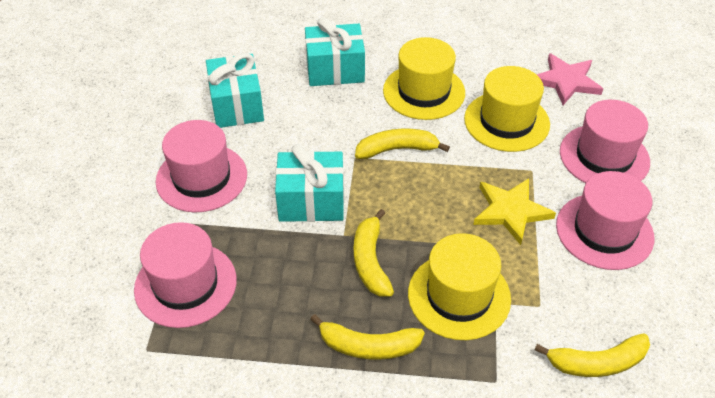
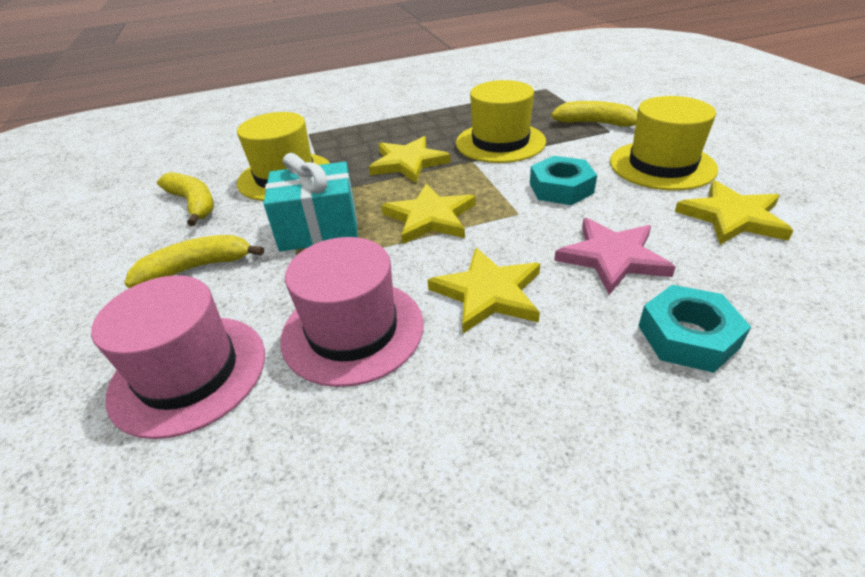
pink hat: 4 -> 2
turquoise gift: 3 -> 1
turquoise nut: 0 -> 2
yellow banana: 4 -> 3
yellow star: 1 -> 4

